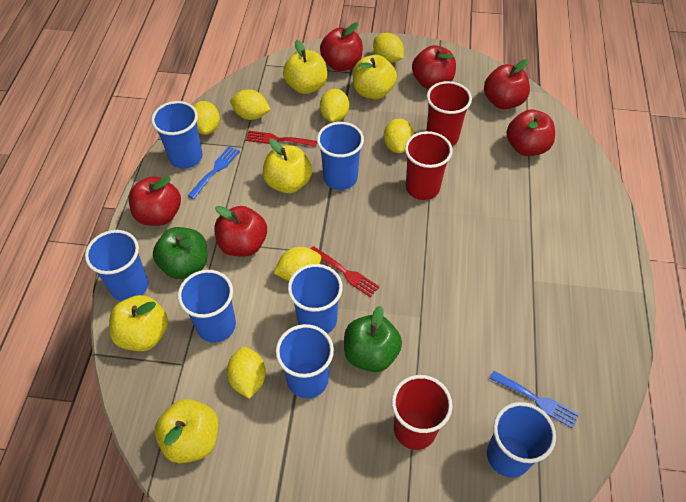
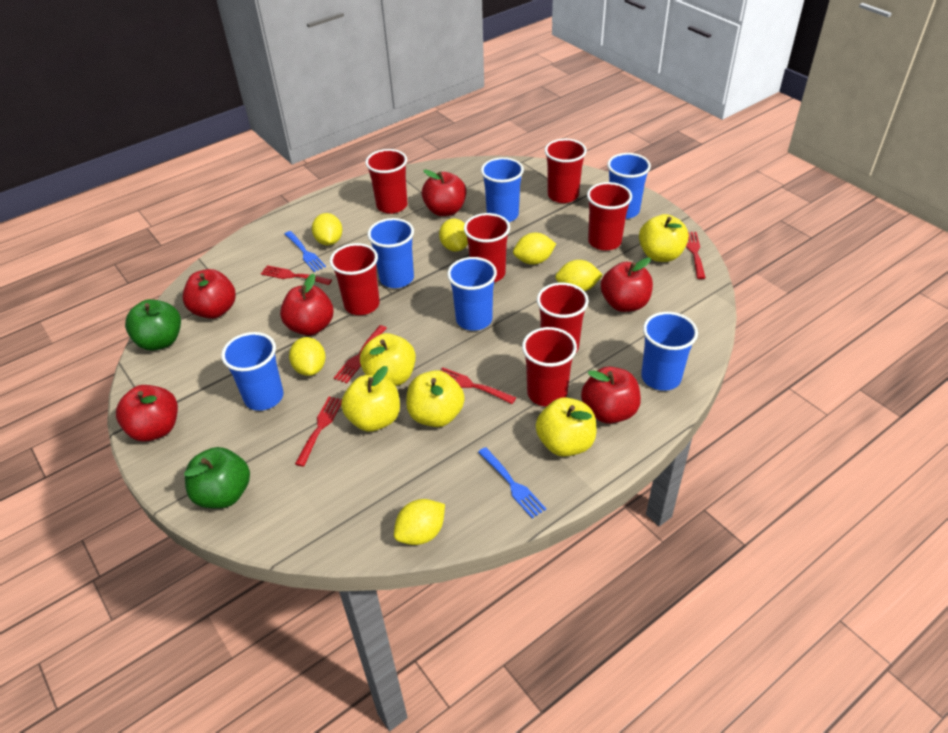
blue cup: 7 -> 6
red cup: 3 -> 7
red fork: 2 -> 5
yellow lemon: 7 -> 6

